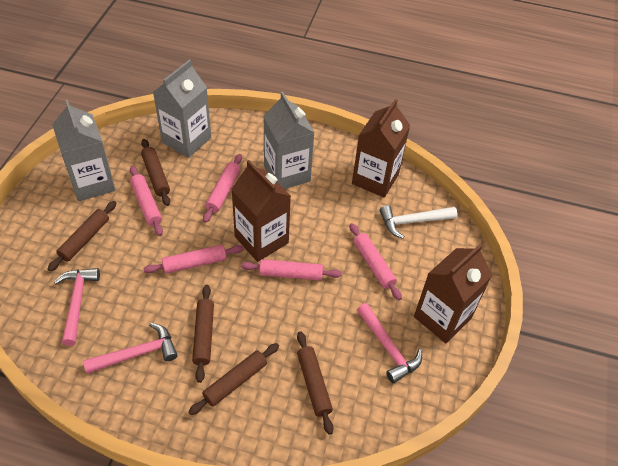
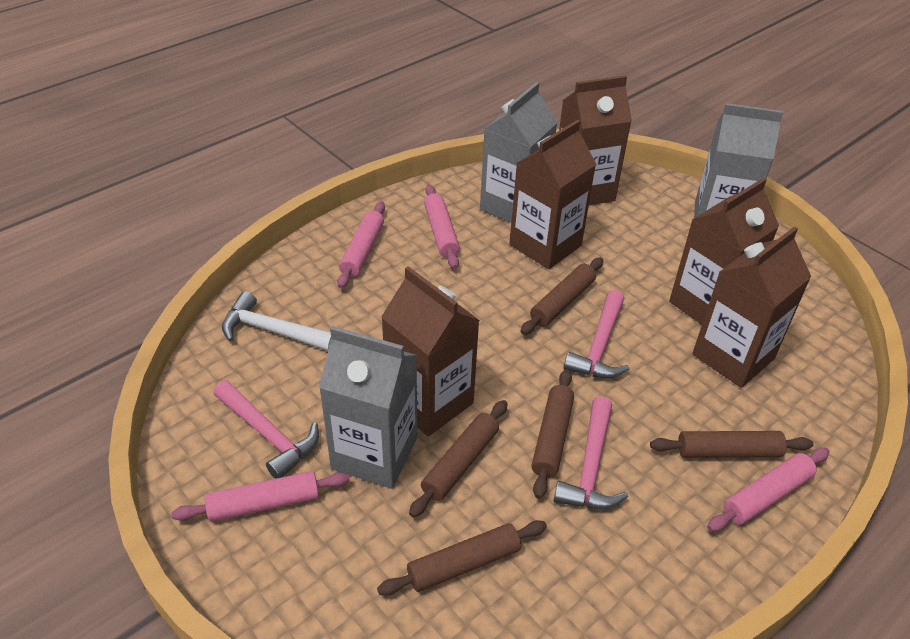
brown carton: 3 -> 5
pink rolling pin: 5 -> 4

